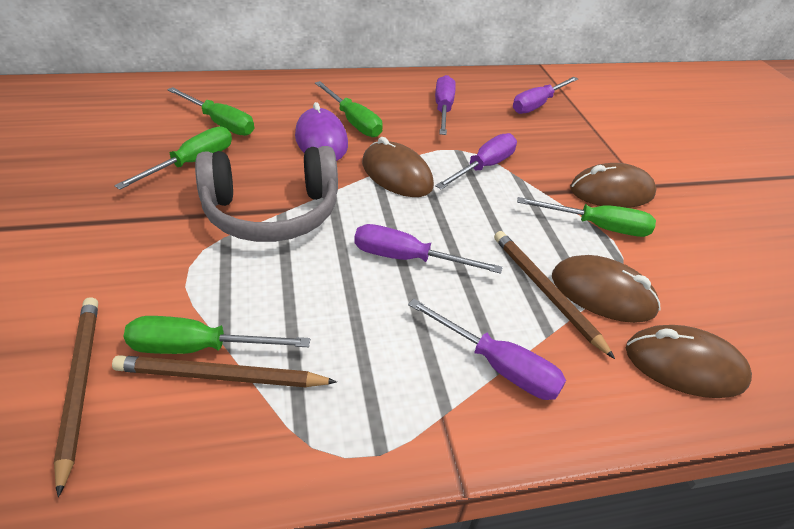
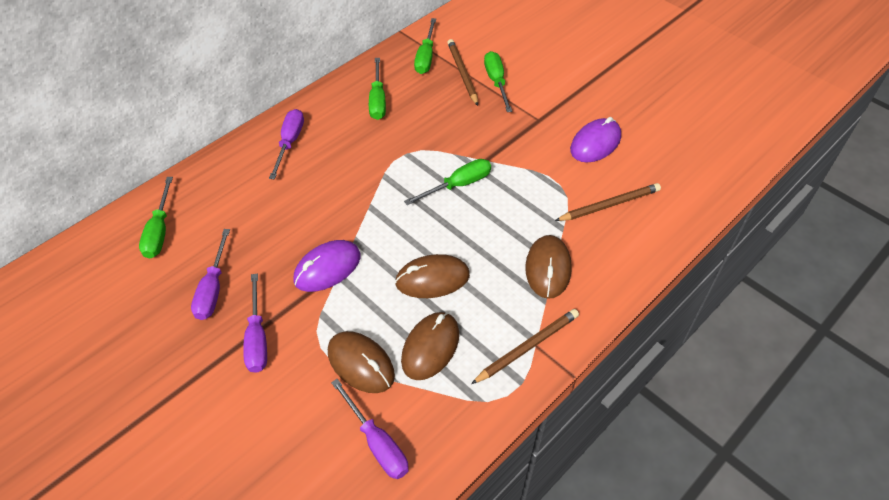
grey headphones: 1 -> 0
purple mouse: 1 -> 2
purple screwdriver: 5 -> 4

